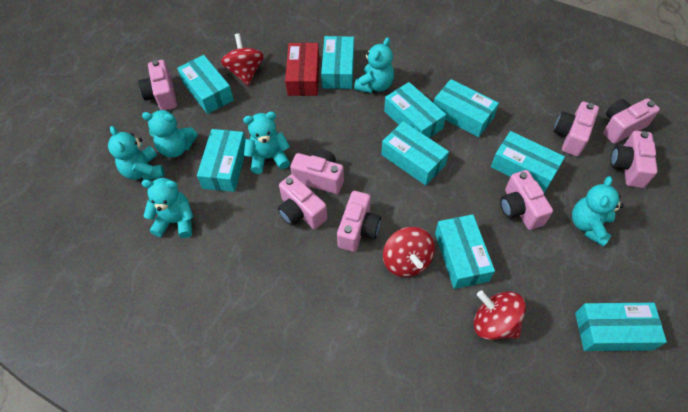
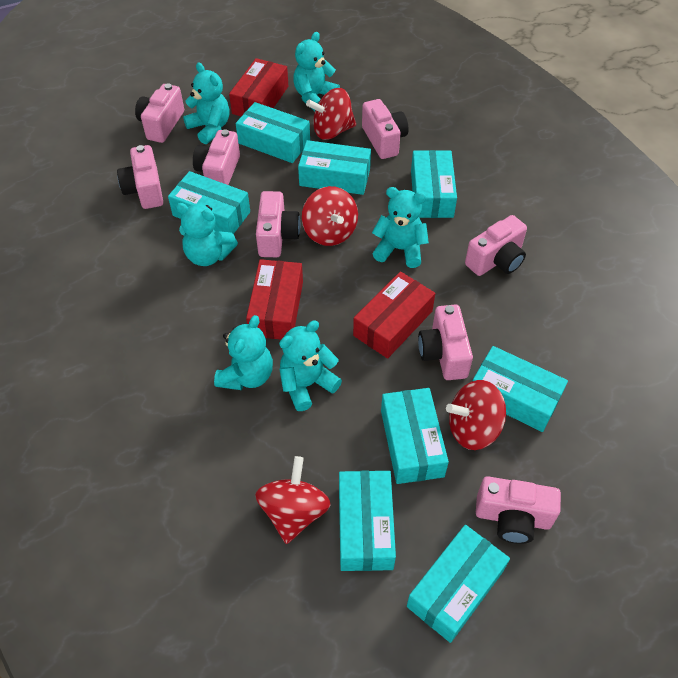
red box: 1 -> 3
red spinning top: 3 -> 4
turquoise box: 9 -> 8

